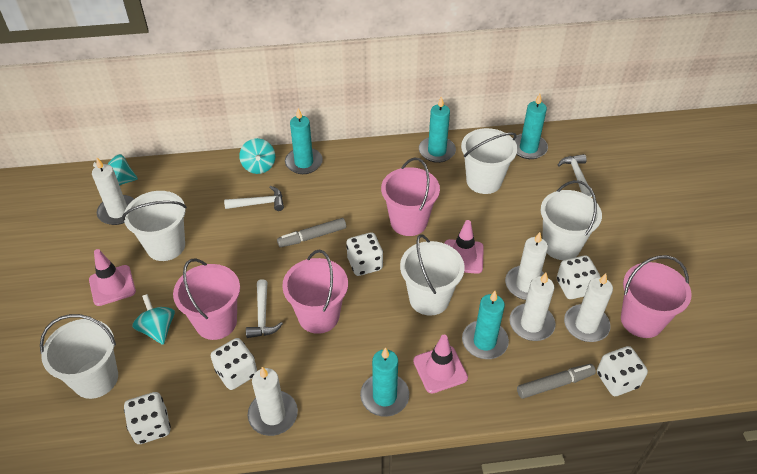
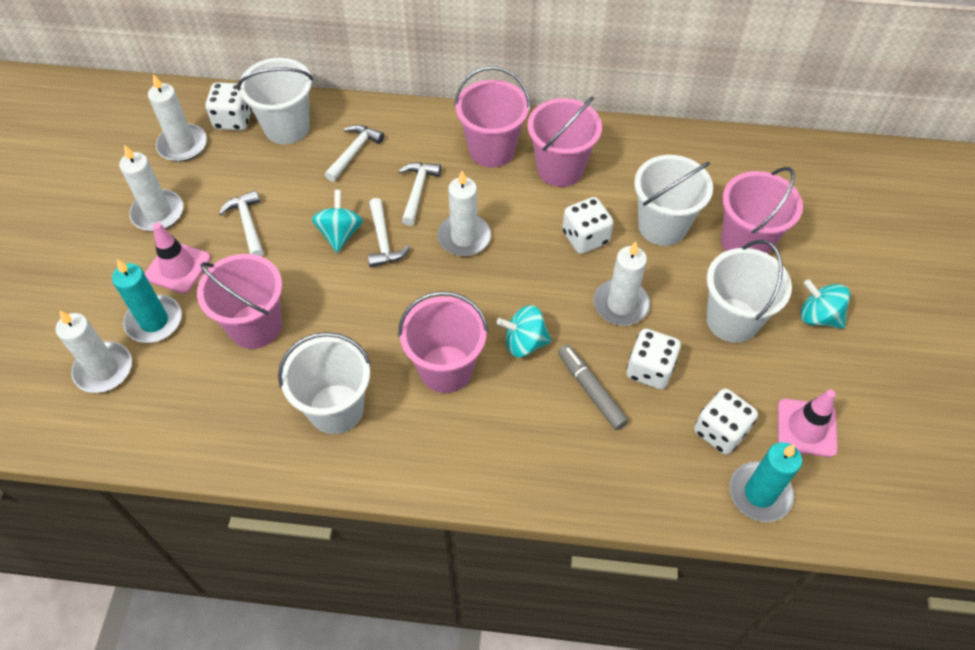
grey marker: 2 -> 1
pink bucket: 4 -> 5
pink traffic cone: 3 -> 2
turquoise candle: 5 -> 2
white bucket: 5 -> 4
white dice: 5 -> 4
white hammer: 3 -> 4

